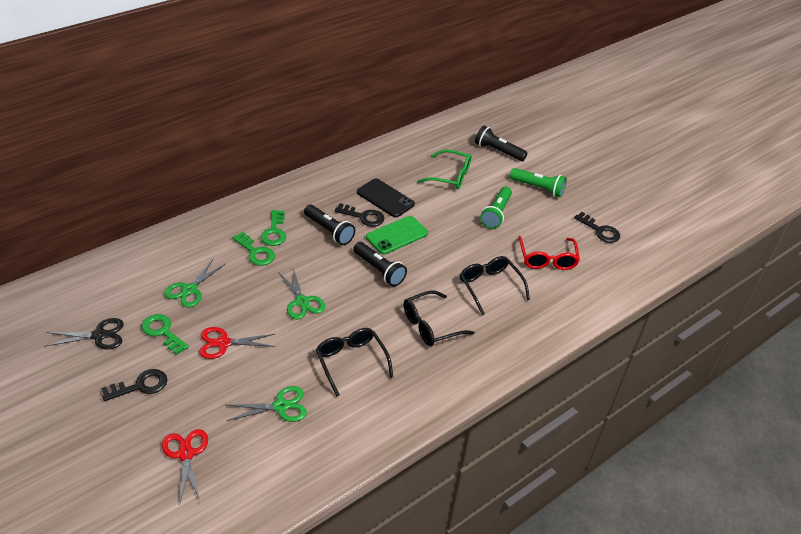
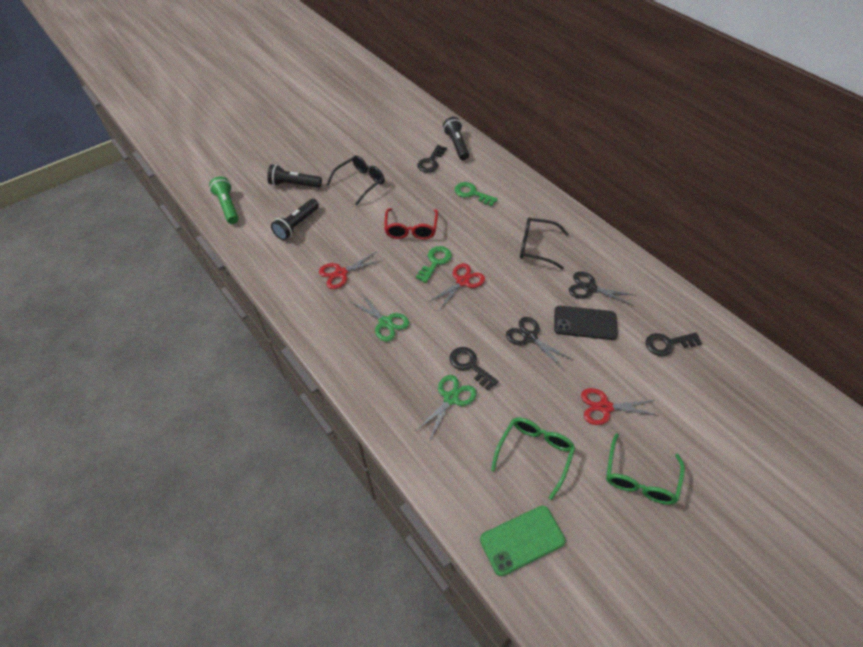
black glasses: 3 -> 2
black scissors: 1 -> 2
green flashlight: 2 -> 1
green glasses: 1 -> 2
green key: 3 -> 2
green scissors: 3 -> 2
red scissors: 2 -> 3

